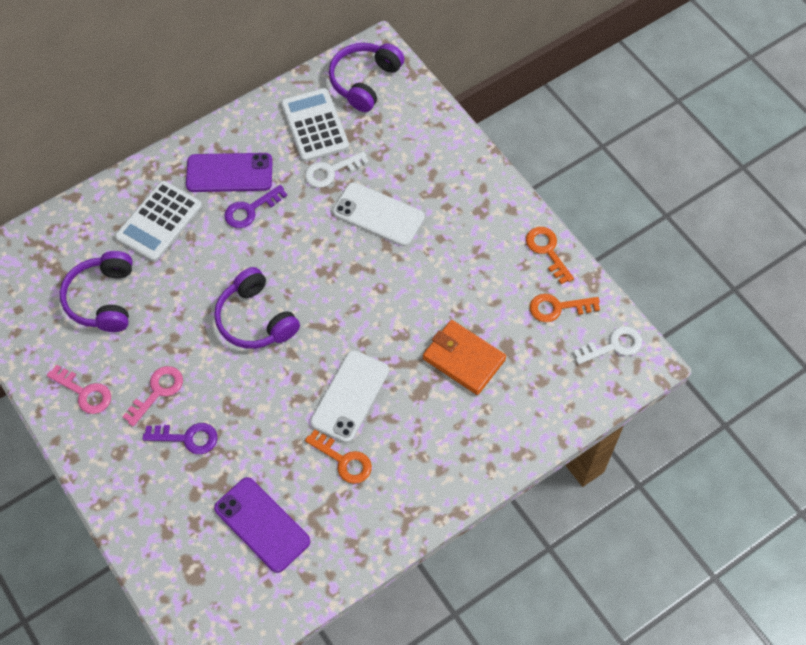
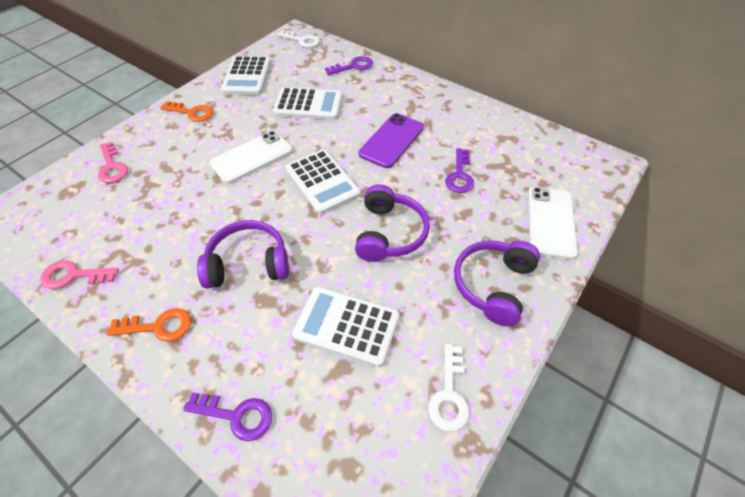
orange key: 3 -> 2
orange wallet: 1 -> 0
purple key: 2 -> 3
purple phone: 2 -> 1
white calculator: 2 -> 4

